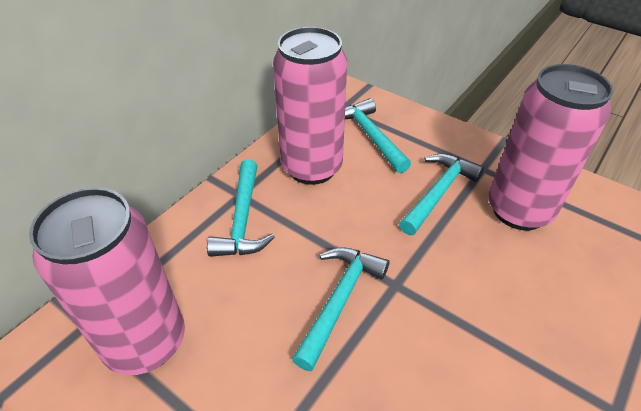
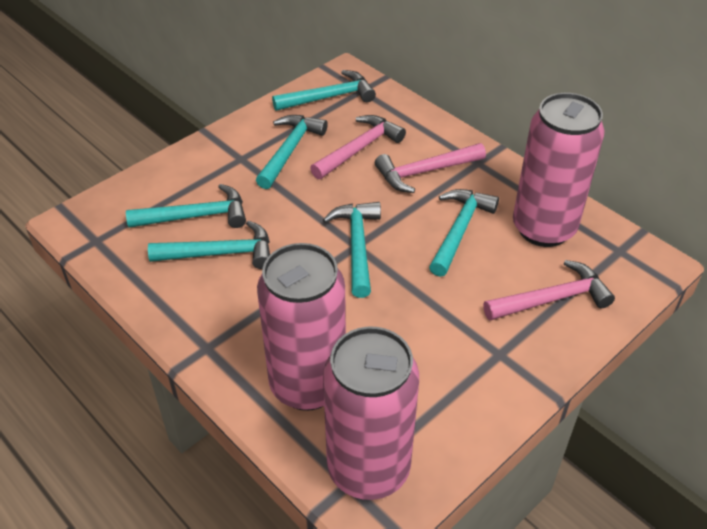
pink hammer: 0 -> 3
turquoise hammer: 4 -> 6

